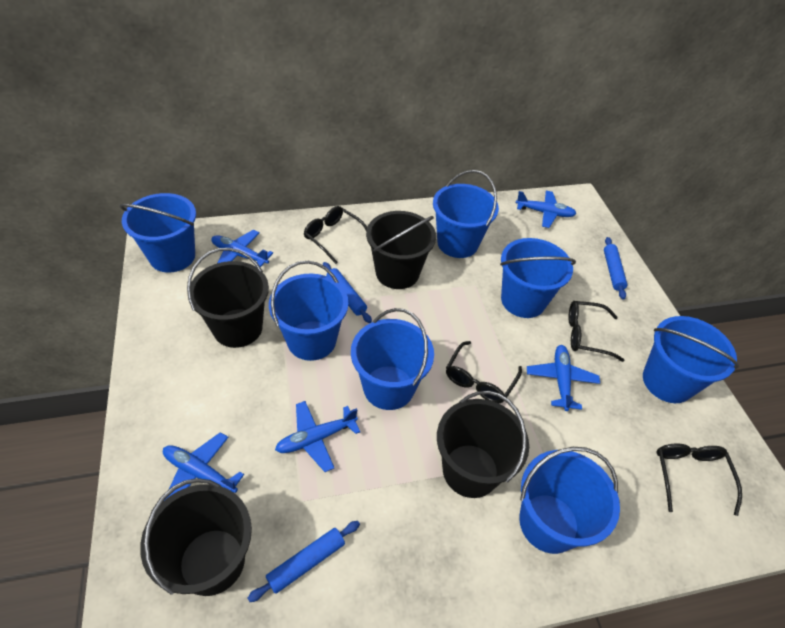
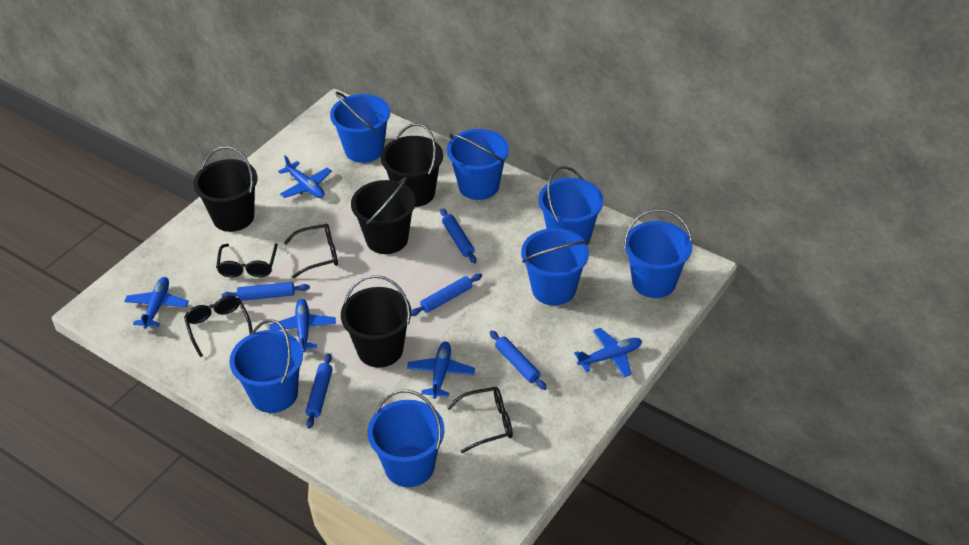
blue rolling pin: 3 -> 5

